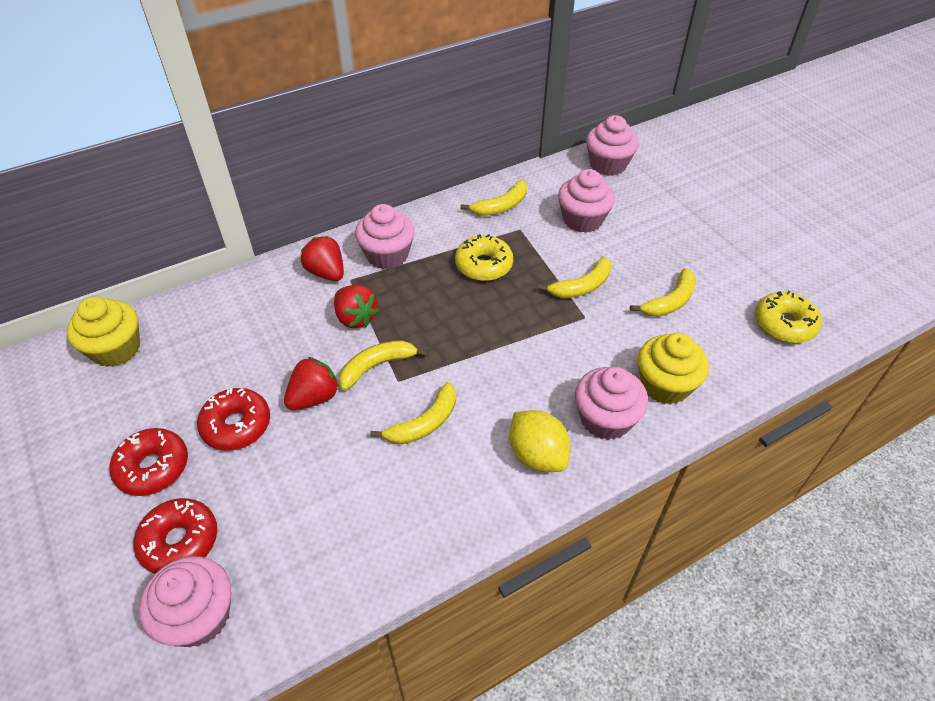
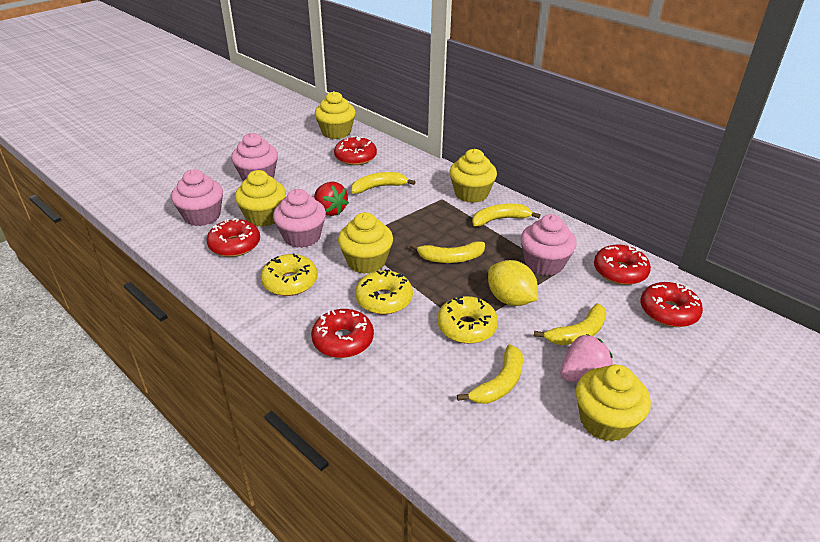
pink cupcake: 5 -> 4
pink strawberry: 0 -> 1
red donut: 3 -> 5
red strawberry: 3 -> 1
yellow cupcake: 2 -> 5
yellow donut: 2 -> 3

